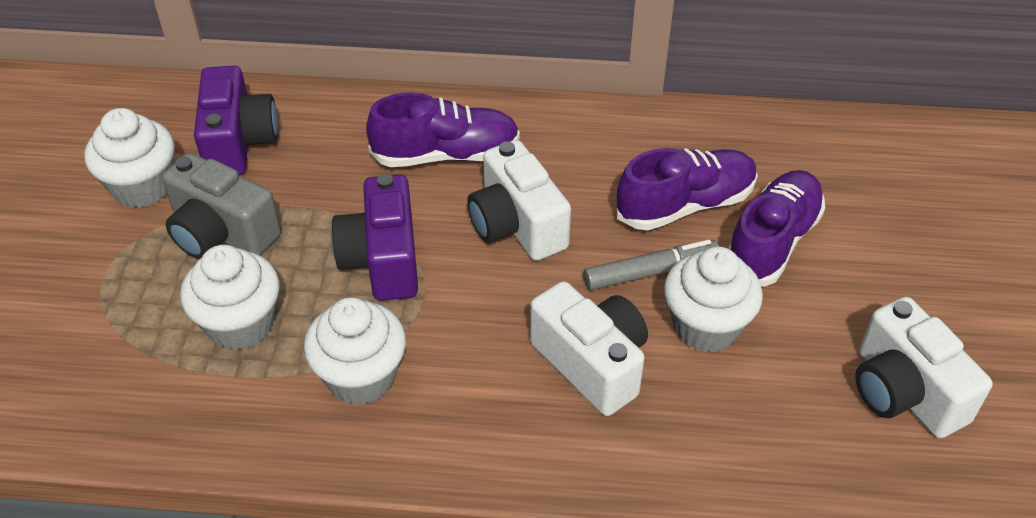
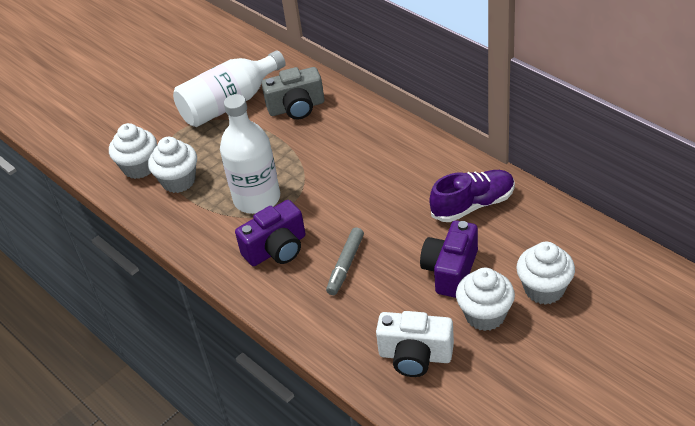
purple shoe: 3 -> 1
white bottle: 0 -> 2
white camera: 3 -> 1

